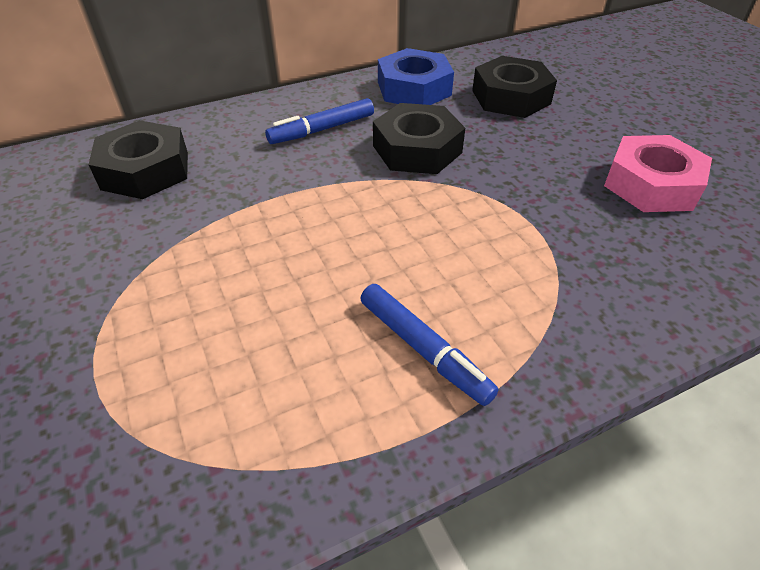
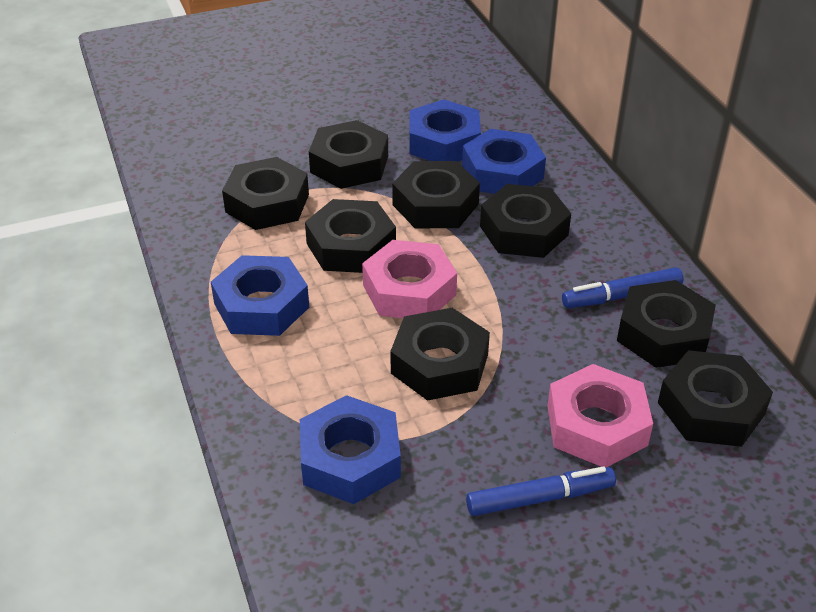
black nut: 3 -> 8
blue nut: 1 -> 4
pink nut: 1 -> 2

